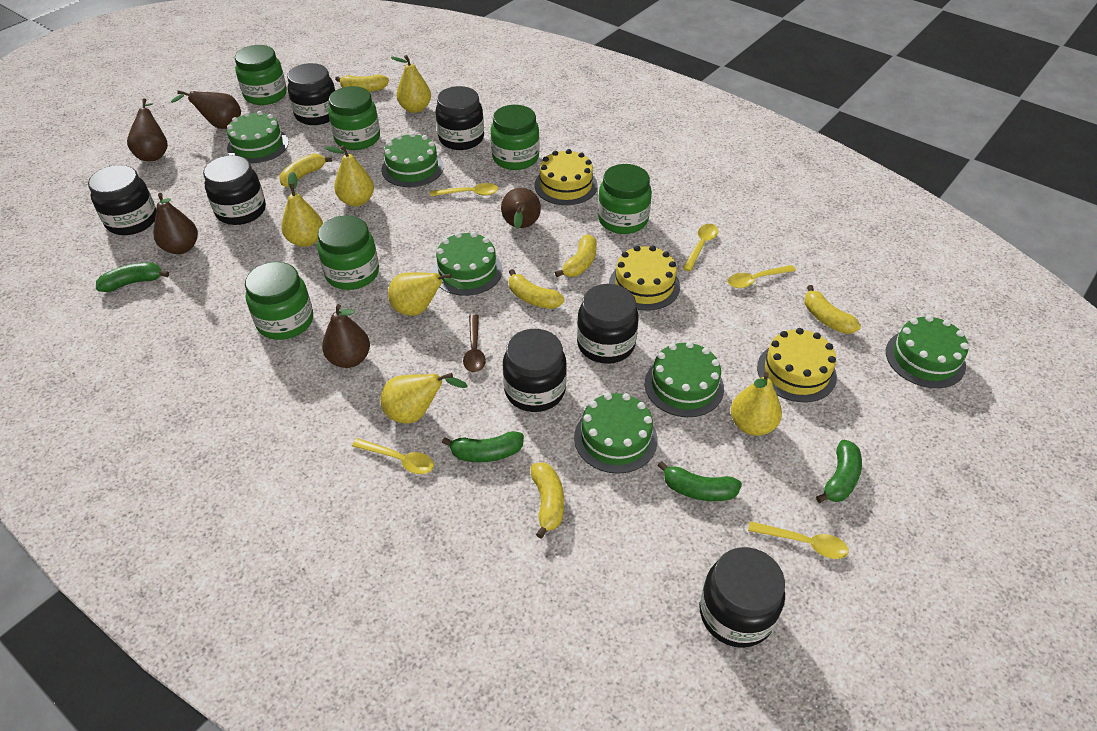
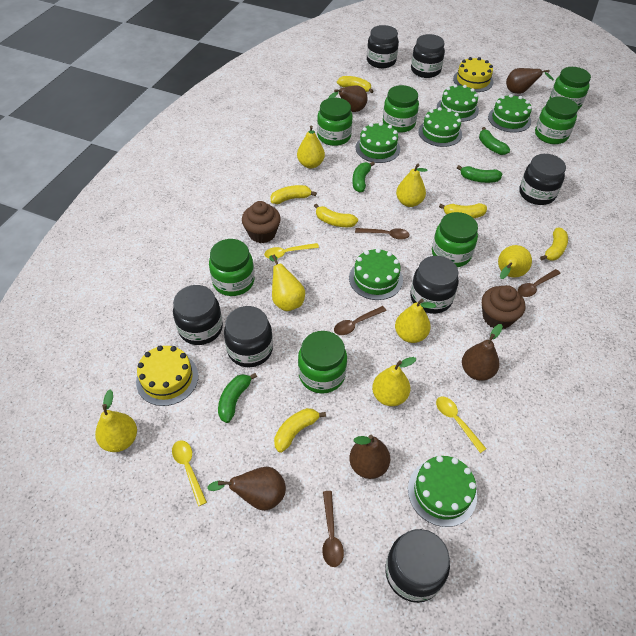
brown cupcake: 0 -> 2
brown spoon: 1 -> 4
green jar: 6 -> 7
yellow cake: 3 -> 2
yellow pear: 6 -> 7
yellow spoon: 5 -> 3

